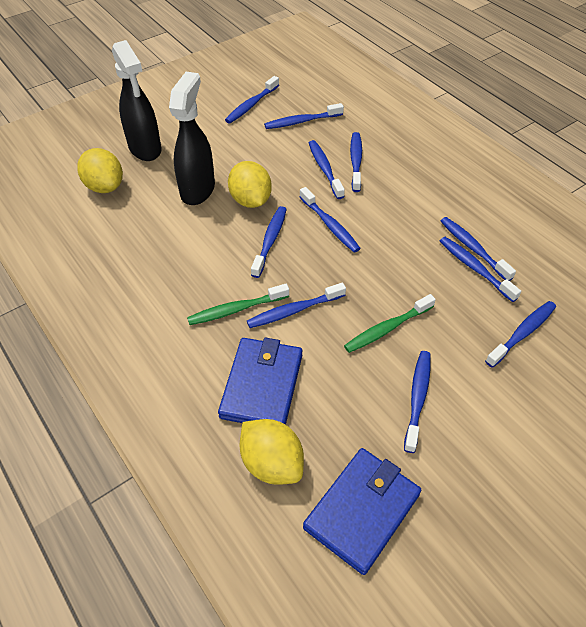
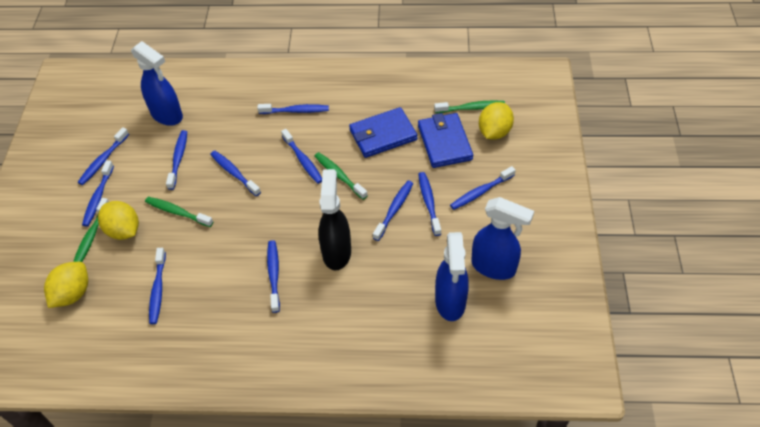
black spray bottle: 2 -> 1
blue spray bottle: 0 -> 3
green toothbrush: 2 -> 4

